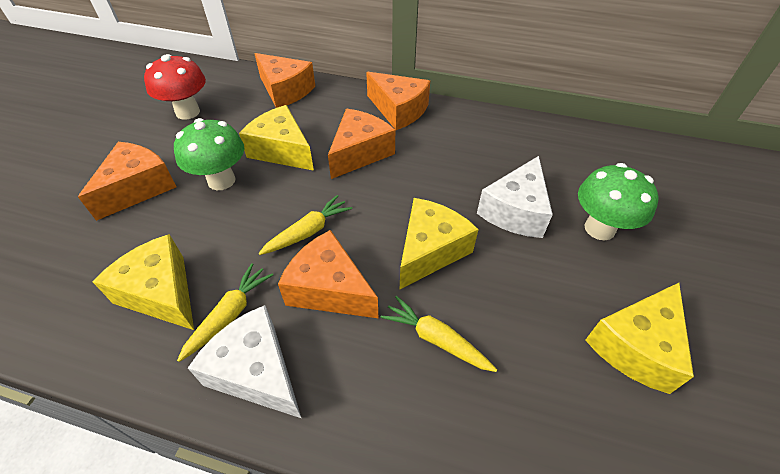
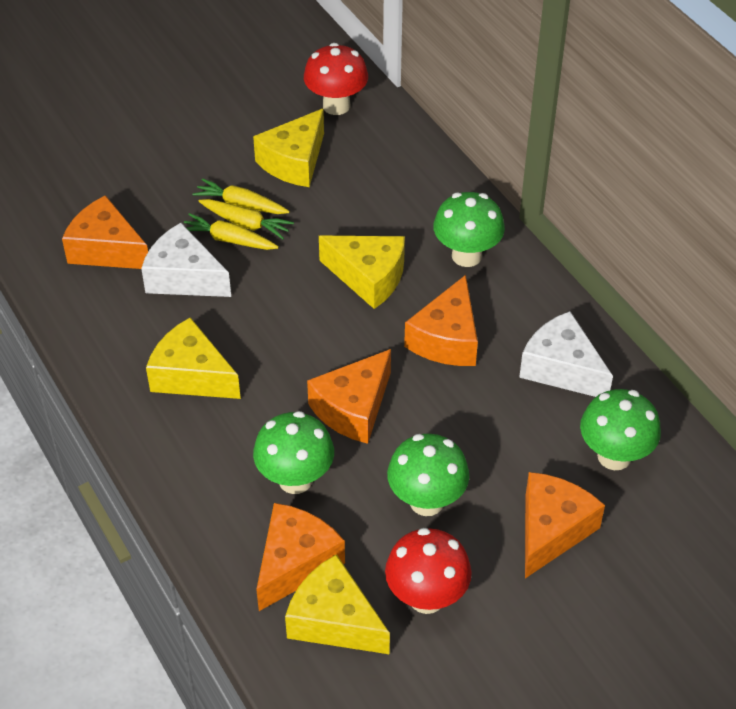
green mushroom: 2 -> 4
red mushroom: 1 -> 2

